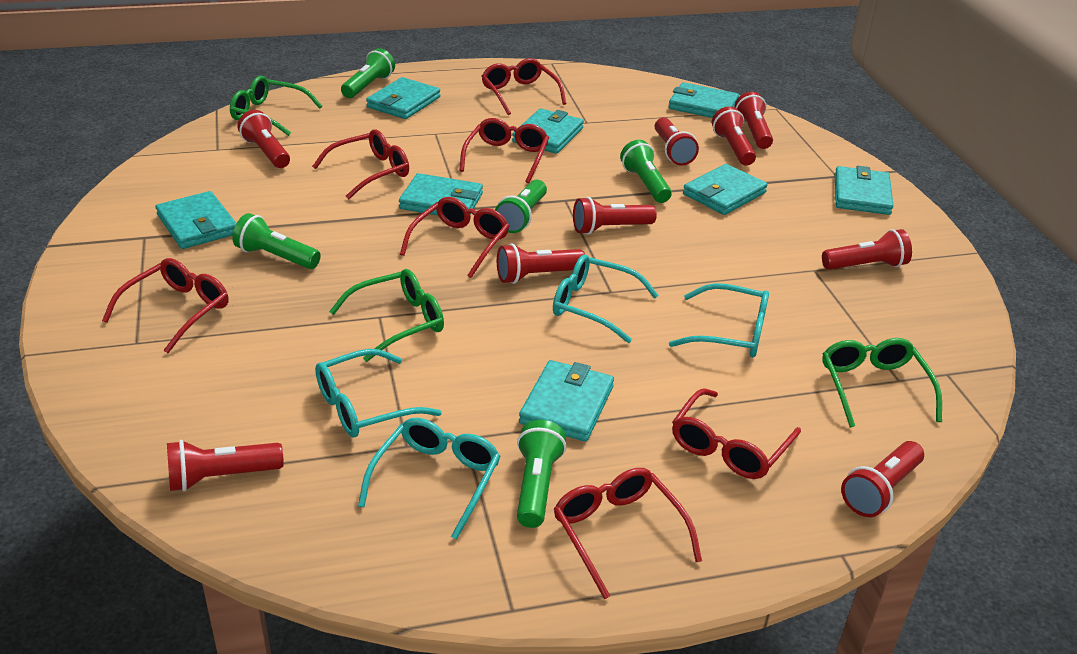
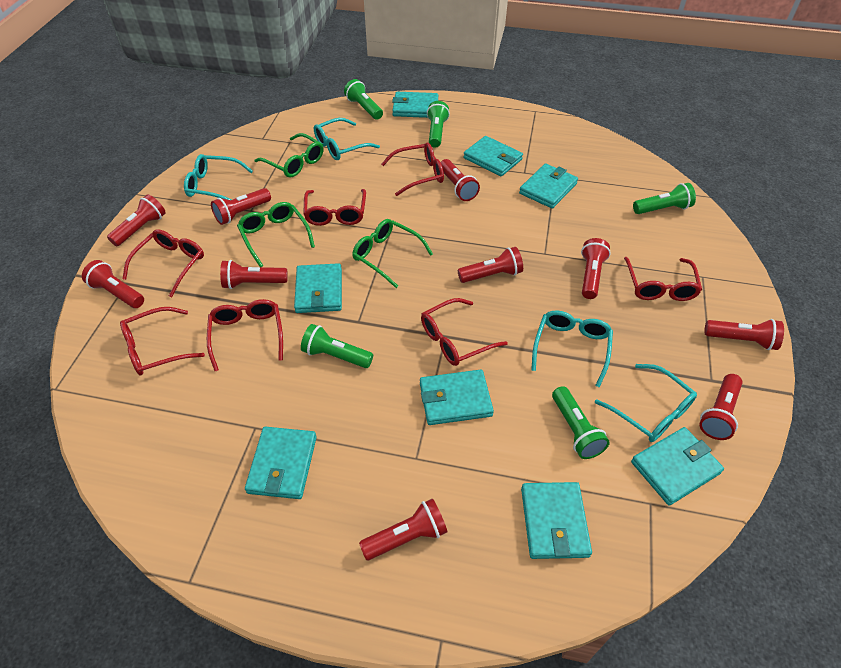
red flashlight: 9 -> 10

